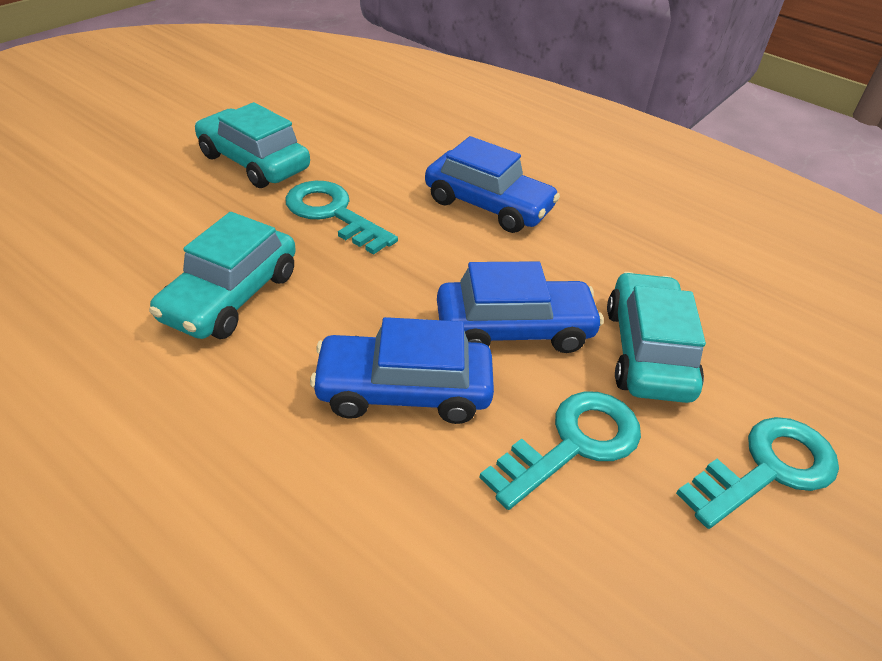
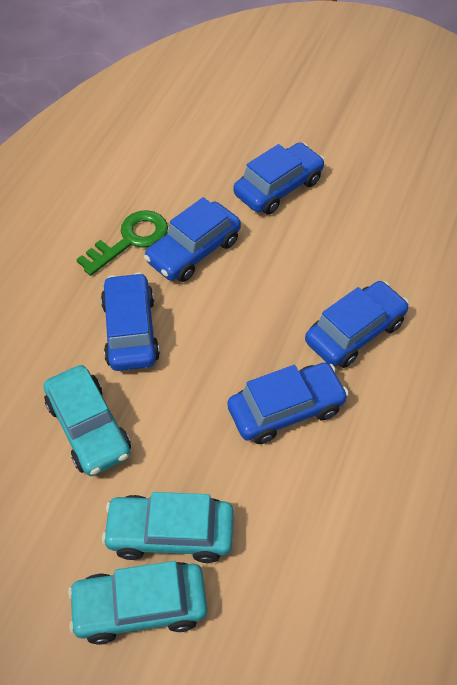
blue car: 3 -> 5
green key: 0 -> 1
turquoise key: 3 -> 0

